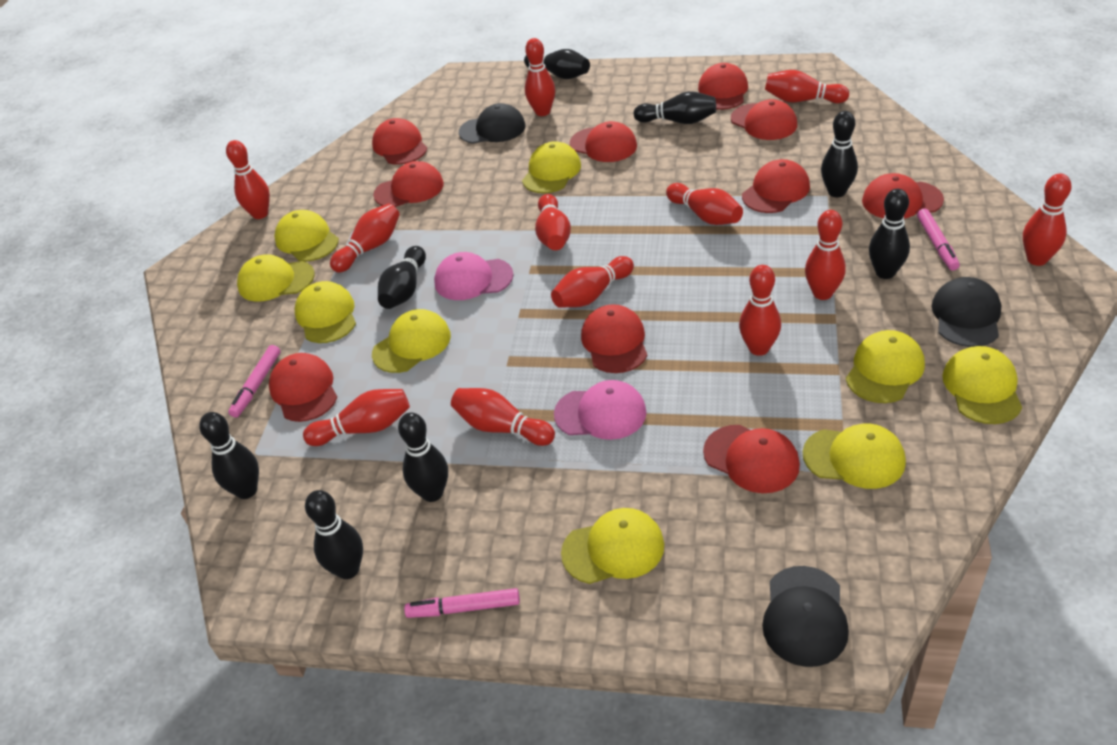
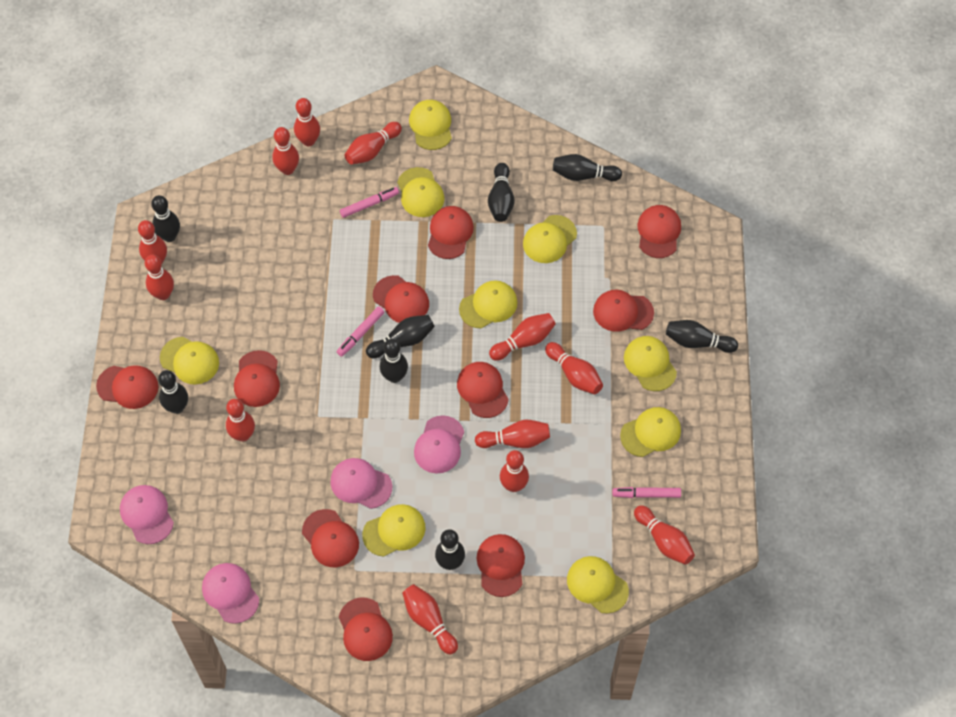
black cap: 3 -> 0
pink cap: 2 -> 4

